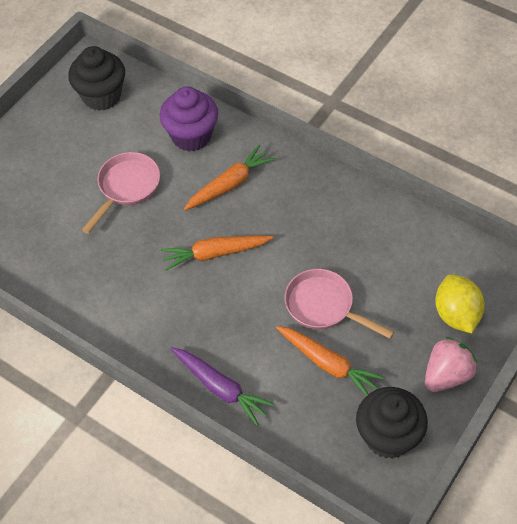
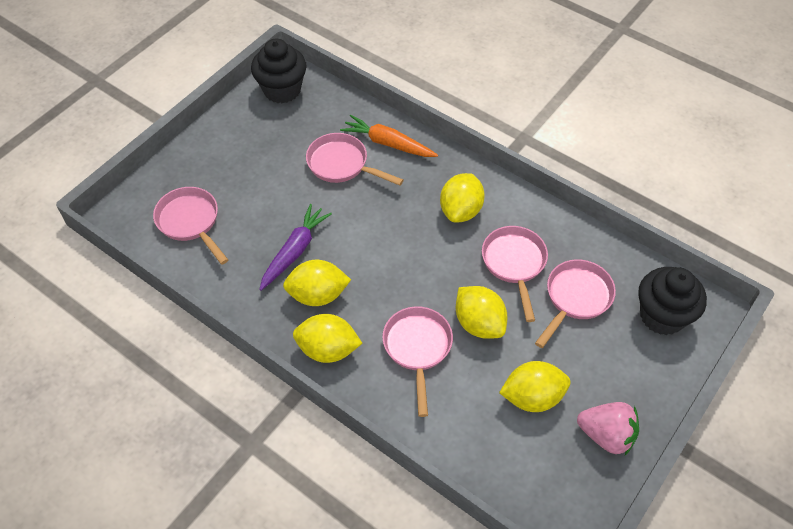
orange carrot: 3 -> 1
pink pan: 2 -> 5
purple cupcake: 1 -> 0
yellow lemon: 1 -> 5

